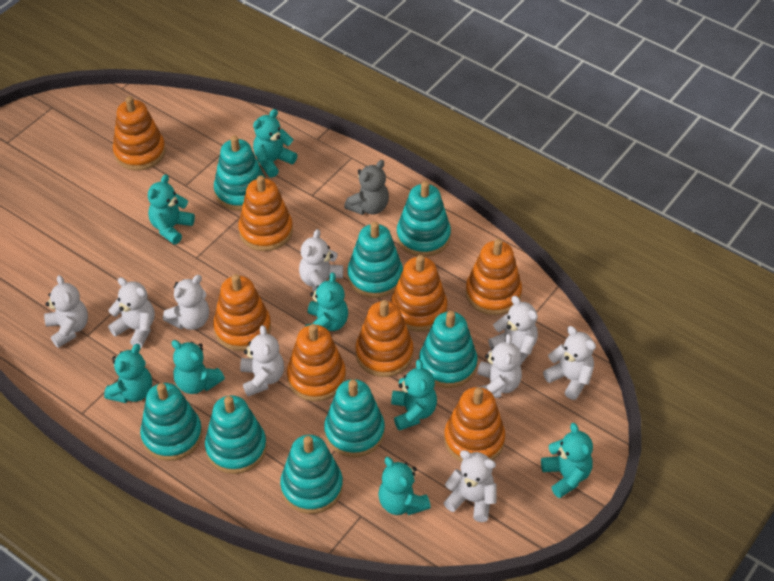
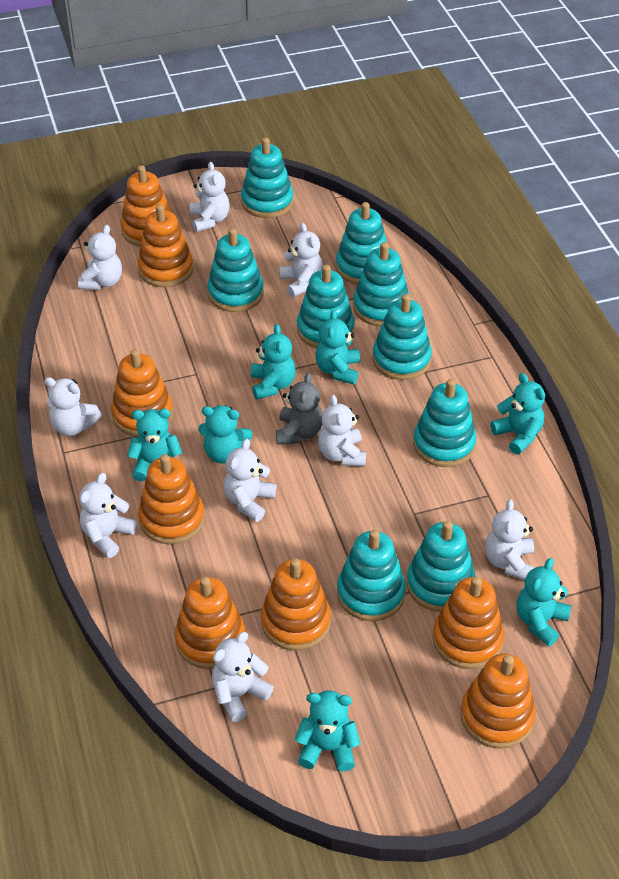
turquoise stacking toy: 8 -> 9
turquoise teddy bear: 8 -> 7

